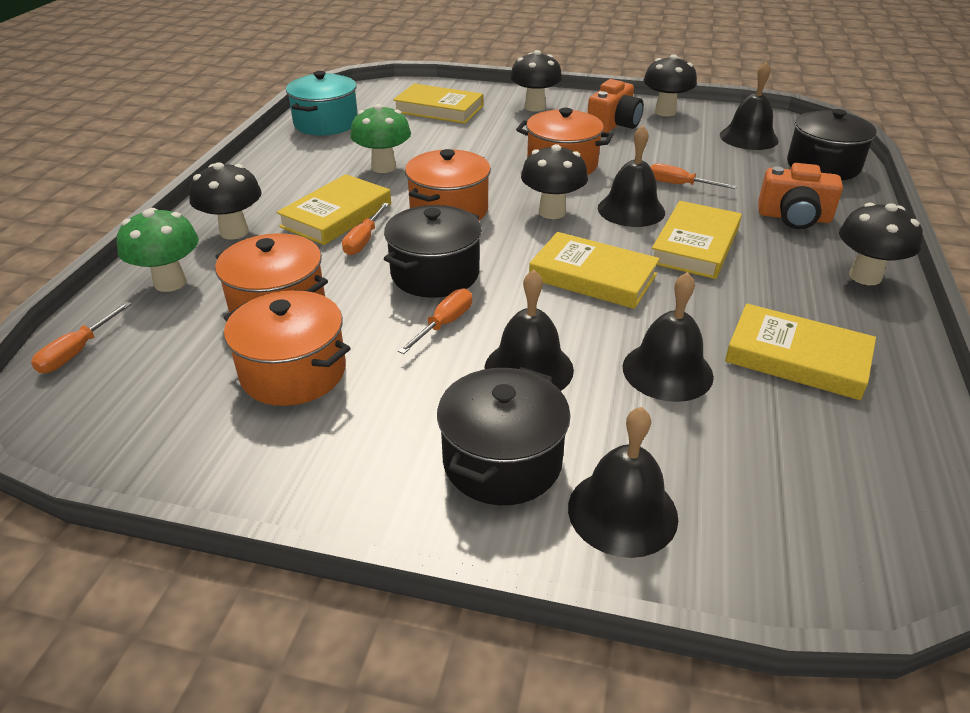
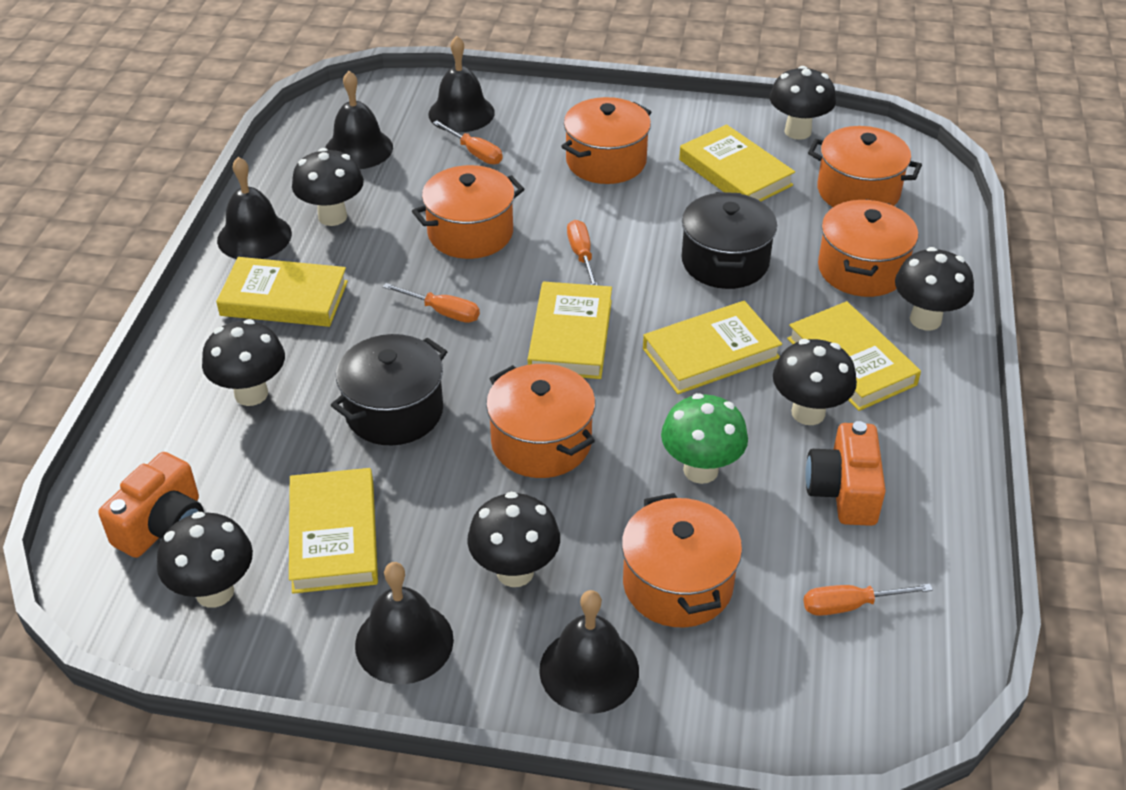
black mushroom: 5 -> 7
black pot: 3 -> 2
green mushroom: 2 -> 1
orange pot: 4 -> 6
turquoise pot: 1 -> 0
yellow book: 5 -> 6

